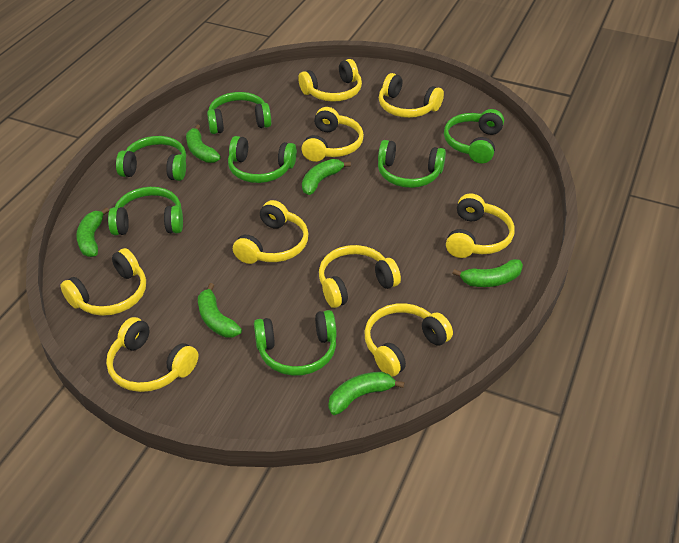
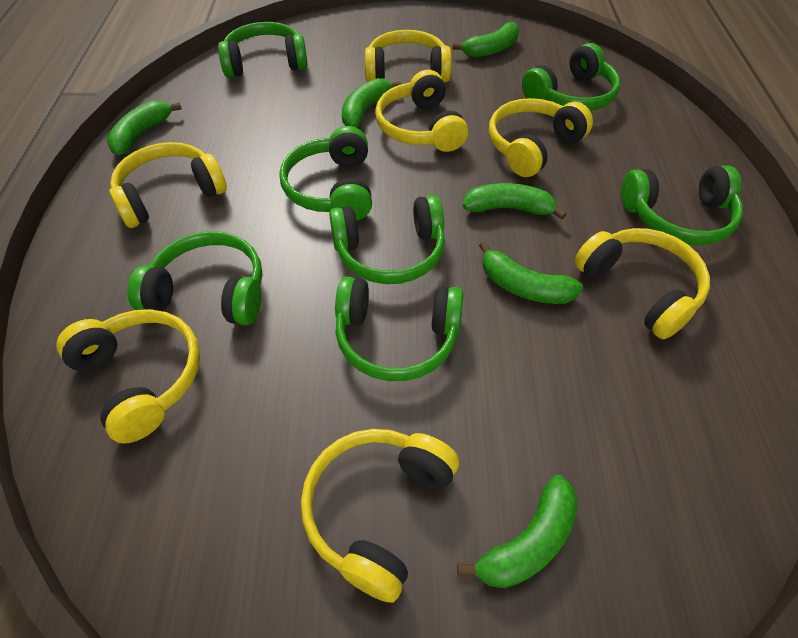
yellow headphones: 9 -> 7

